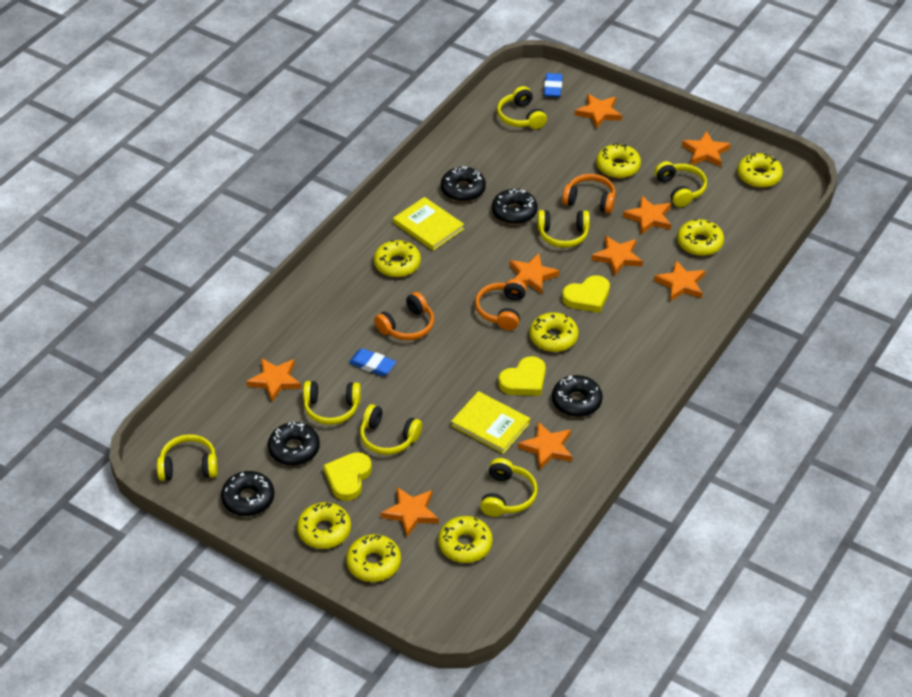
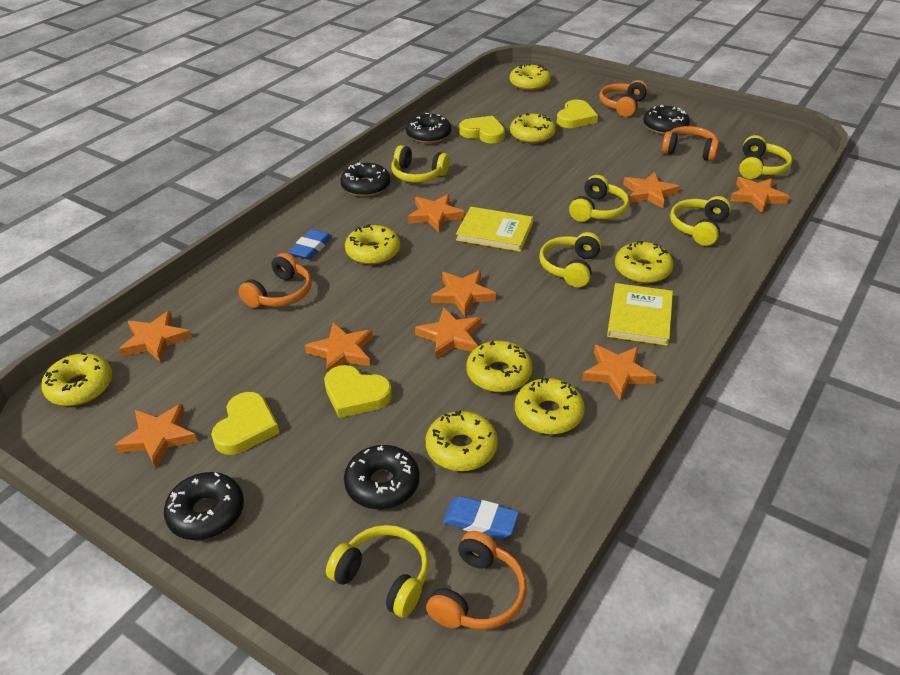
orange headphones: 3 -> 4
yellow headphones: 7 -> 6
yellow heart: 3 -> 4

